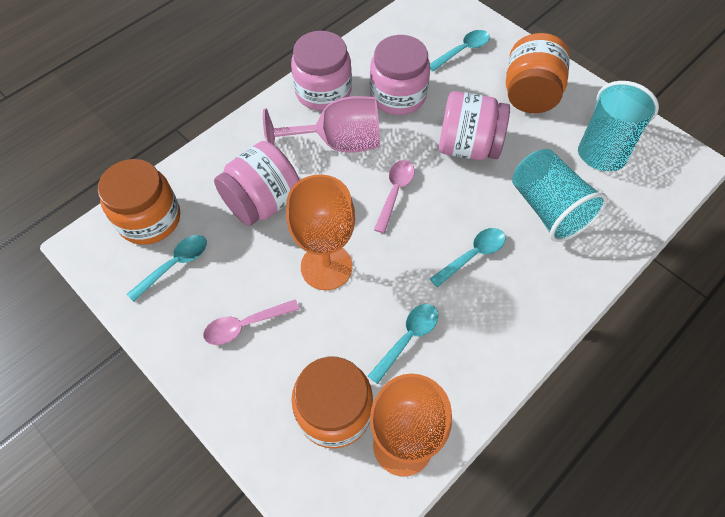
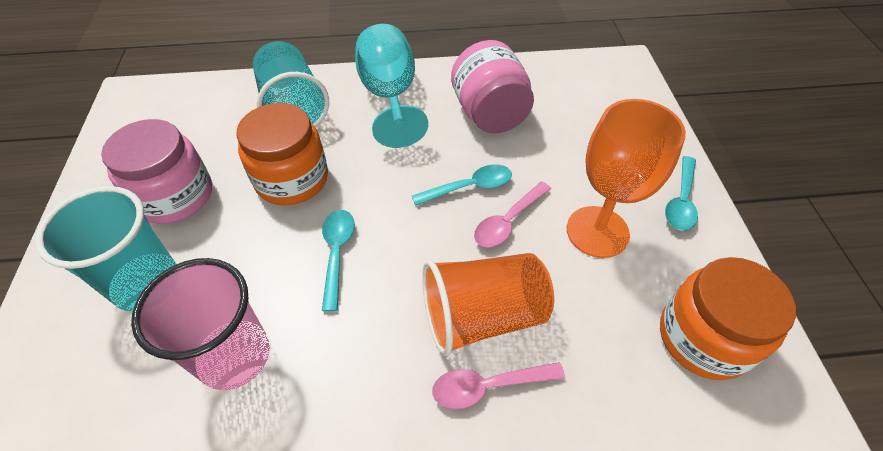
orange cup: 0 -> 1
orange goblet: 2 -> 1
orange jar: 3 -> 2
pink cup: 0 -> 1
pink goblet: 1 -> 0
pink jar: 4 -> 2
turquoise goblet: 0 -> 1
turquoise spoon: 4 -> 3

